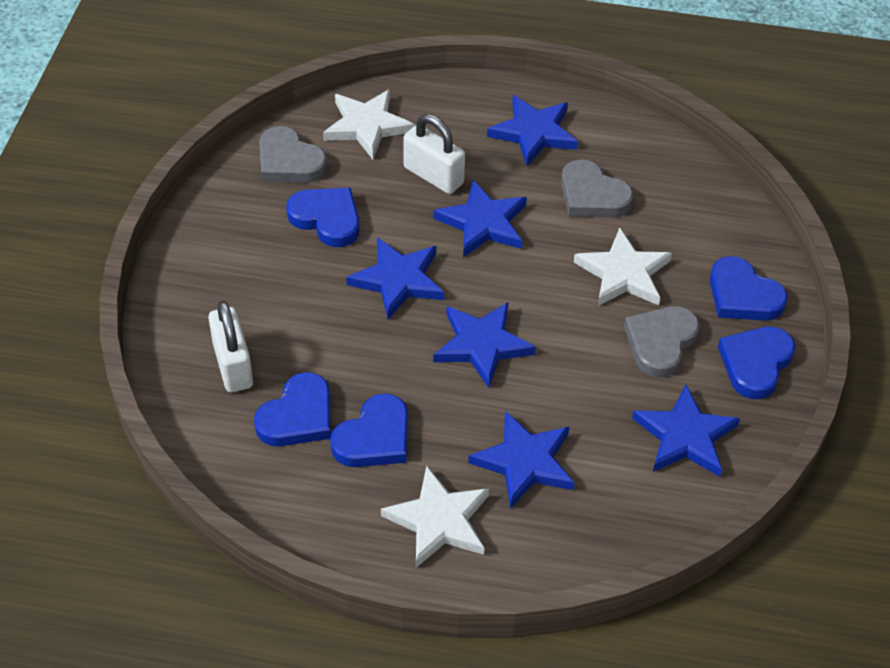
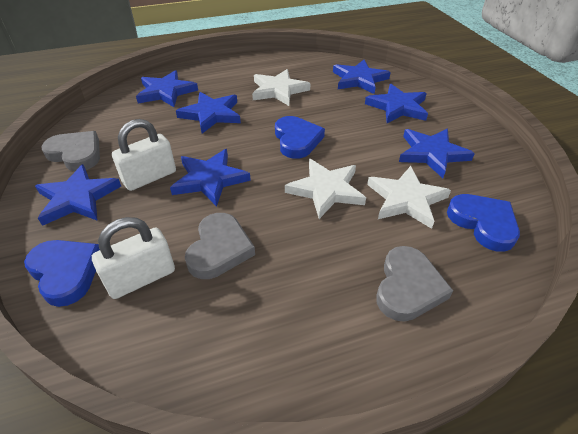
blue heart: 5 -> 3
blue star: 6 -> 7

